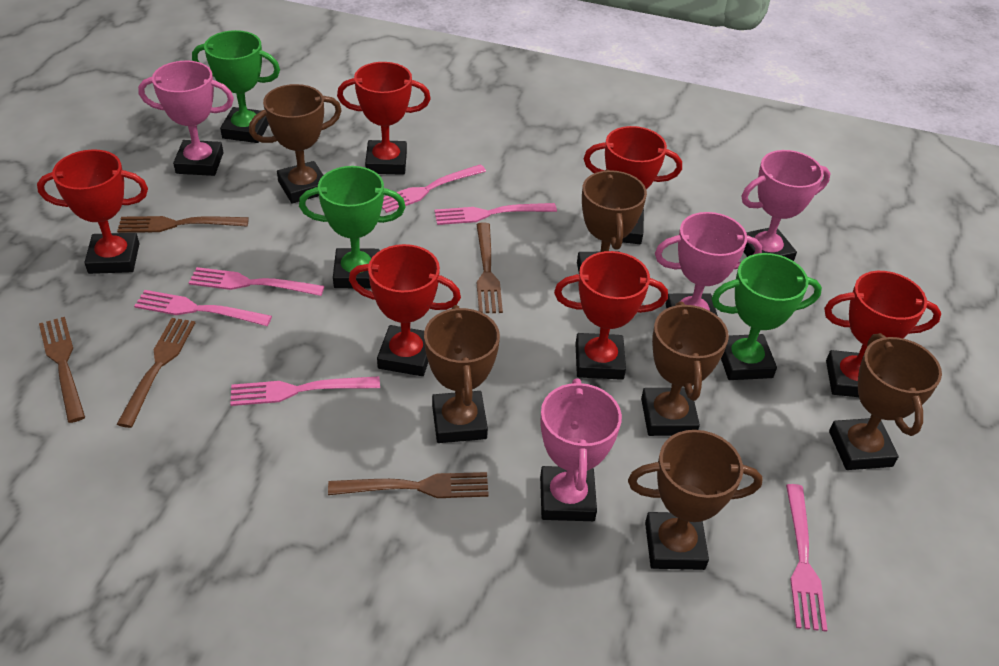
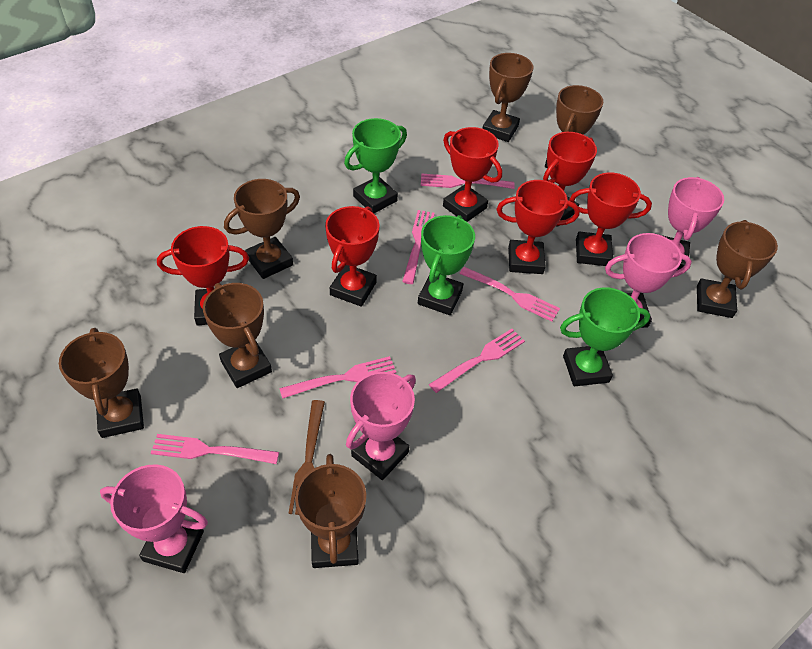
brown fork: 5 -> 1
brown trophy: 6 -> 7

